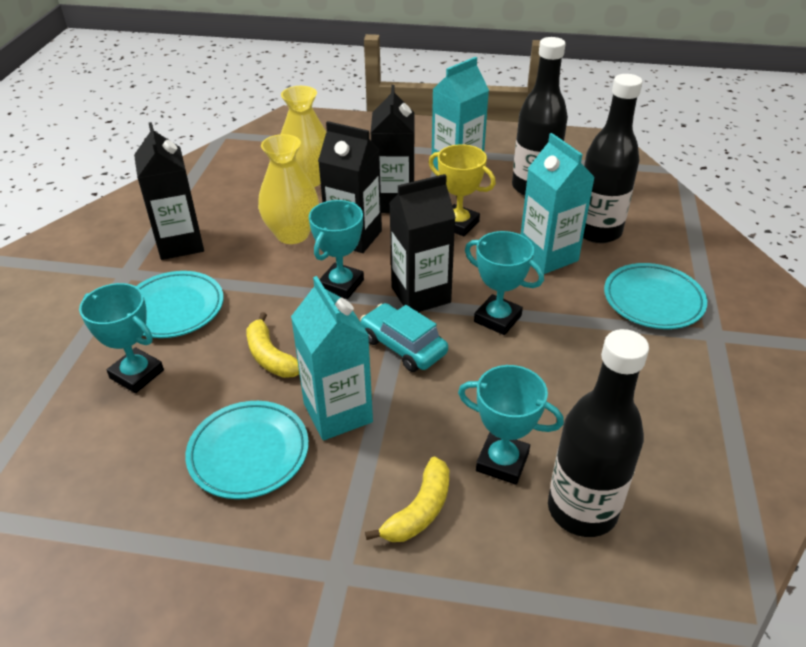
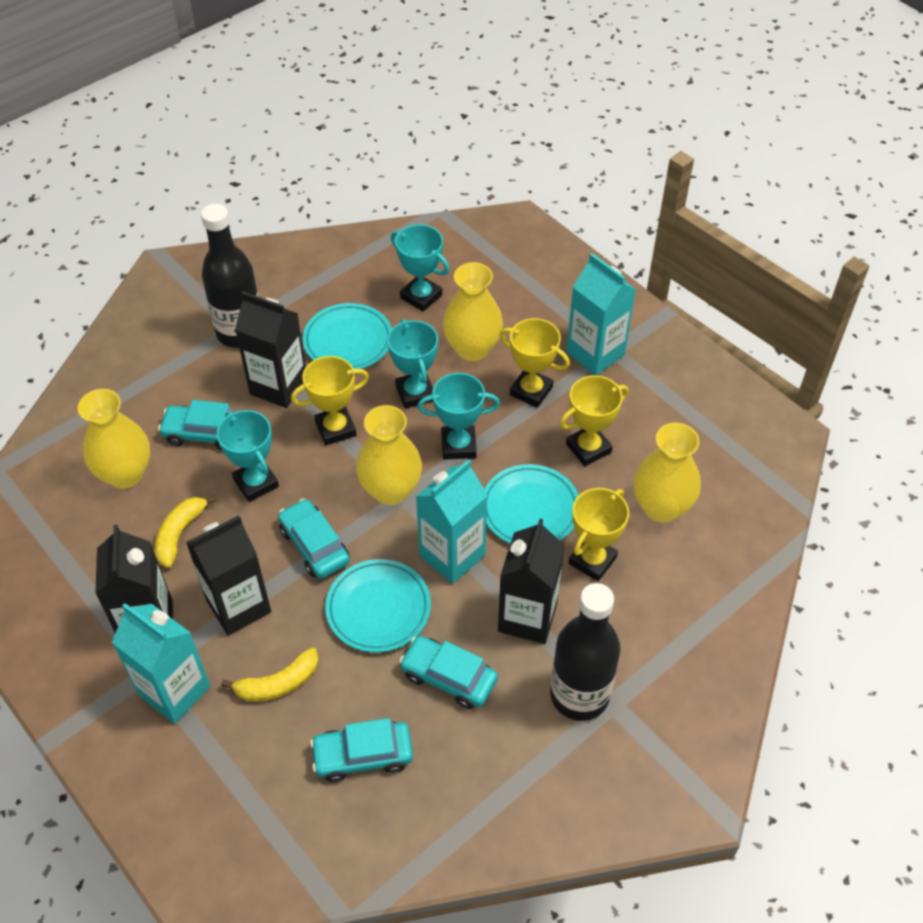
black bottle: 3 -> 2
turquoise car: 1 -> 4
yellow trophy: 1 -> 4
yellow vase: 2 -> 4

